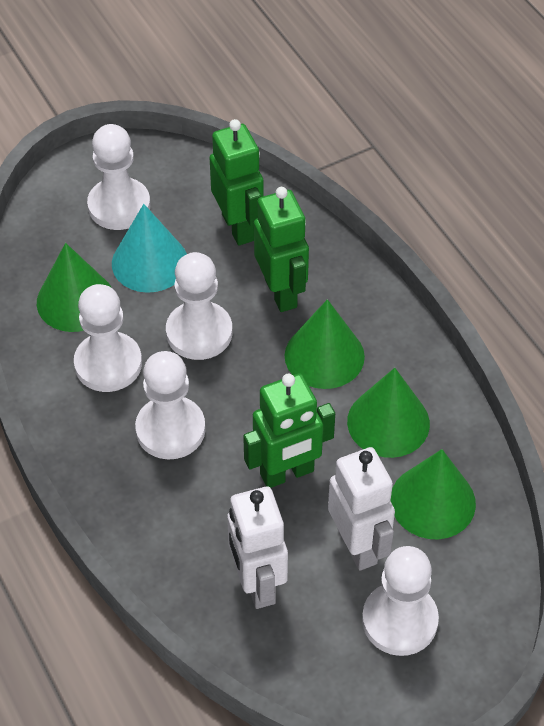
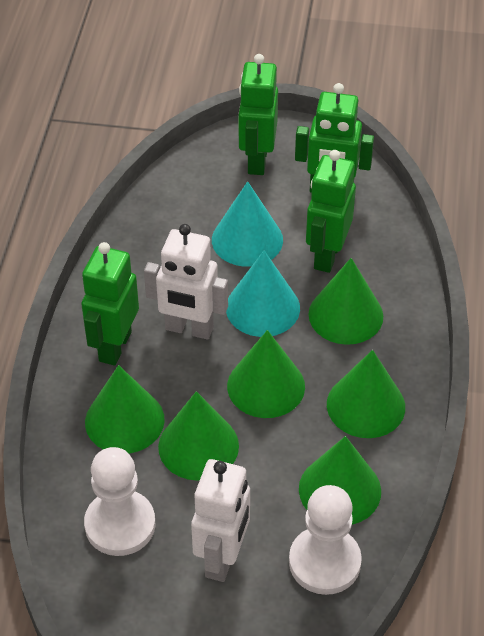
green cone: 4 -> 6
green robot: 3 -> 4
turquoise cone: 1 -> 2
white pawn: 5 -> 2

